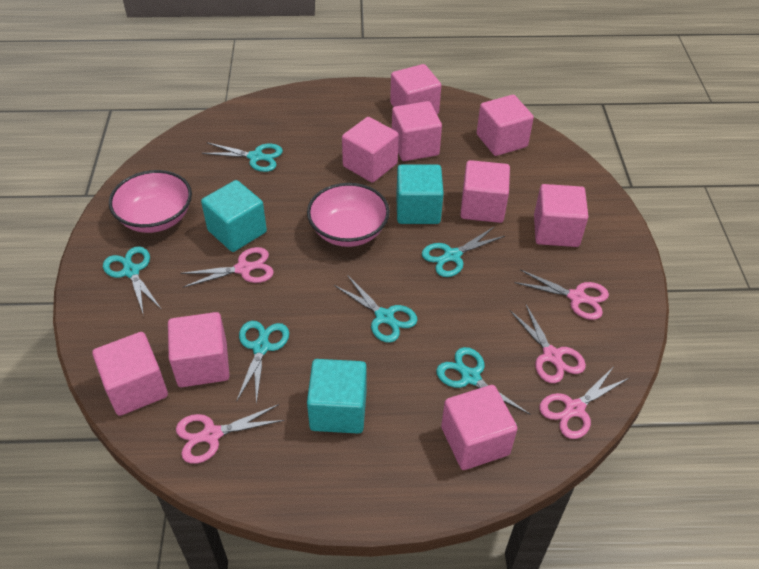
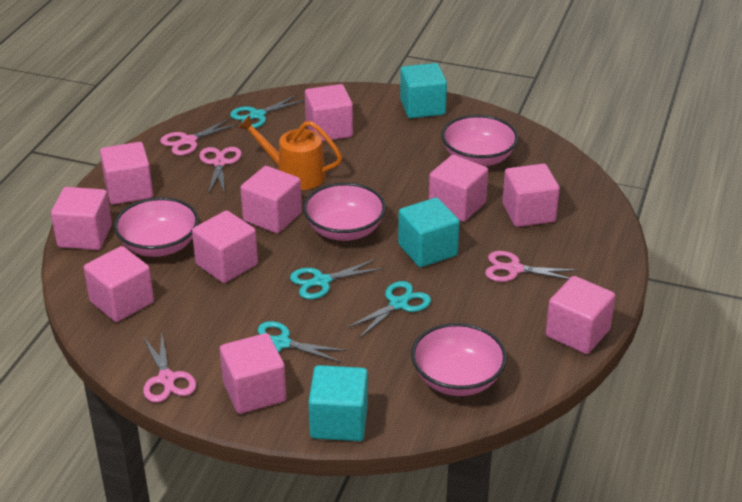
orange watering can: 0 -> 1
pink bowl: 2 -> 4
pink cube: 9 -> 10
pink scissors: 5 -> 4
turquoise scissors: 6 -> 4

